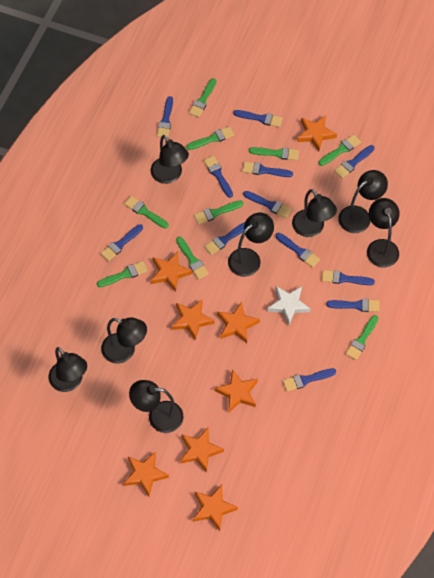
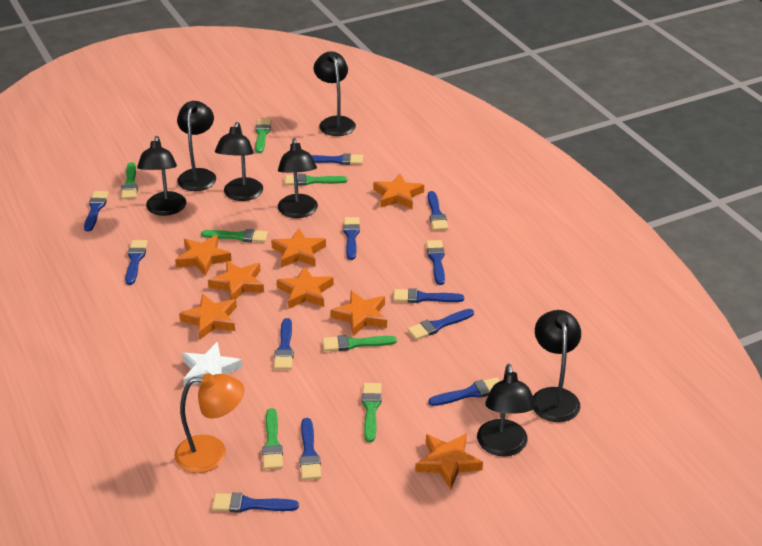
black lamp: 8 -> 7
green brush: 9 -> 7
orange lamp: 0 -> 1

